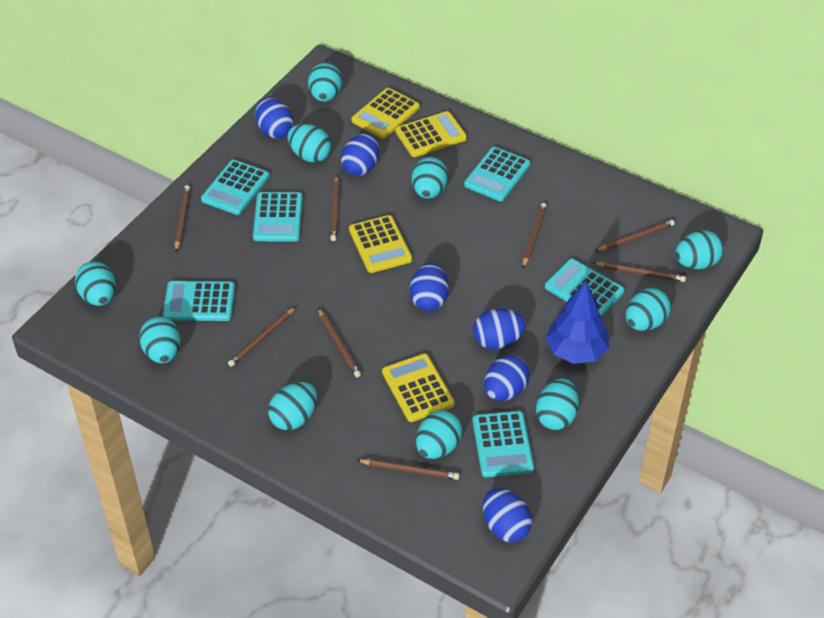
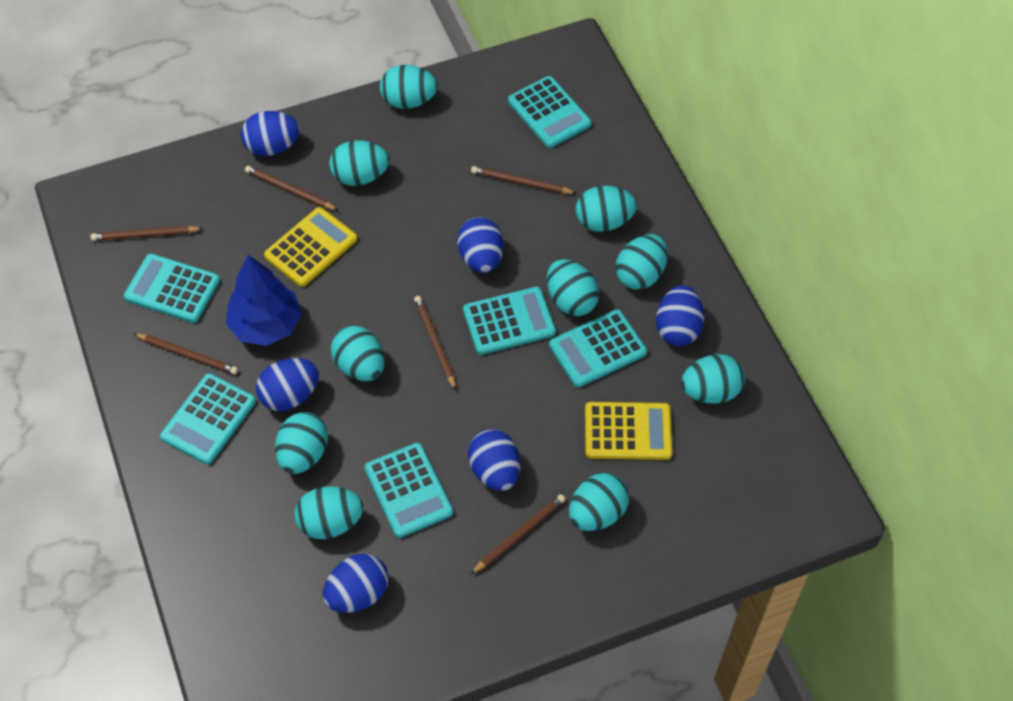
brown pencil: 8 -> 6
yellow calculator: 4 -> 2

